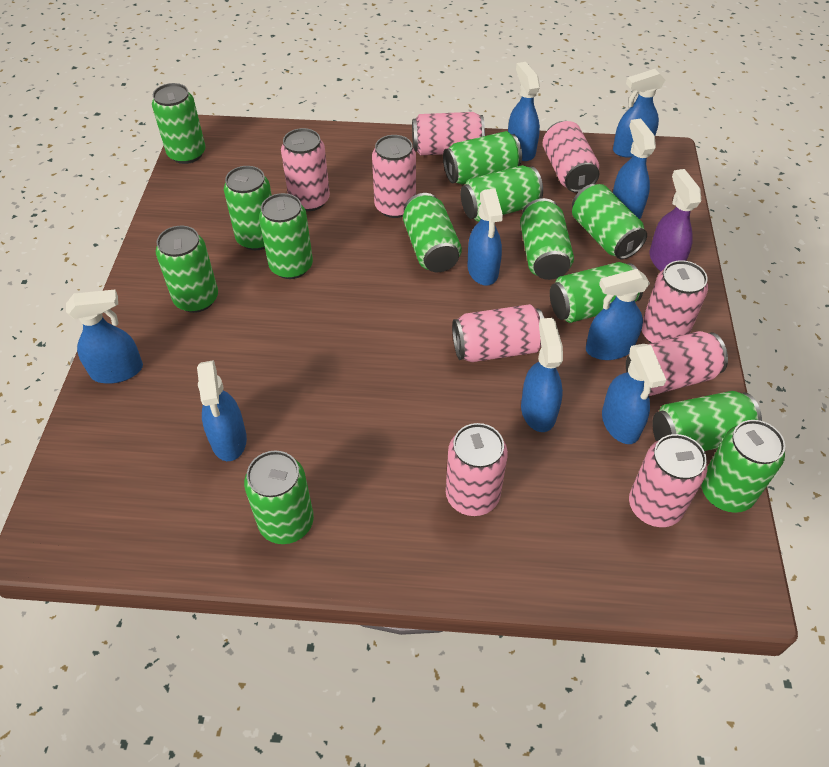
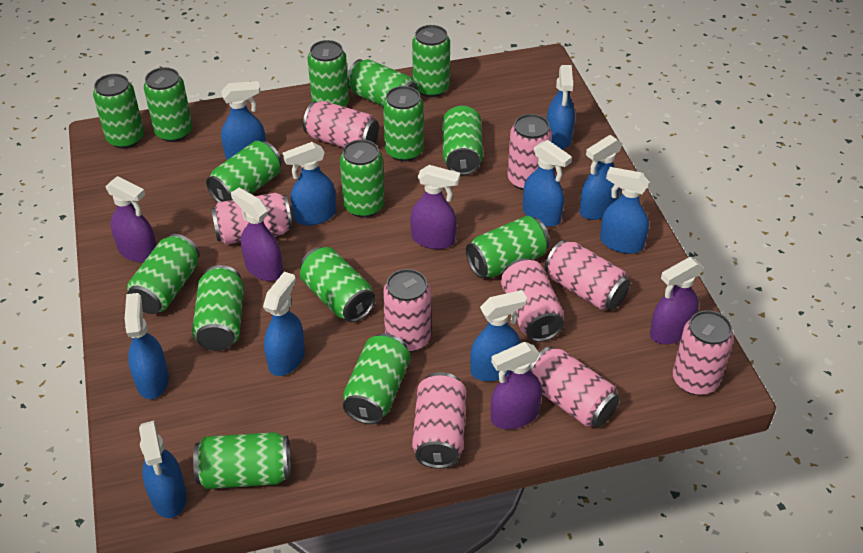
blue spray bottle: 9 -> 10
green can: 13 -> 15
purple spray bottle: 1 -> 5

